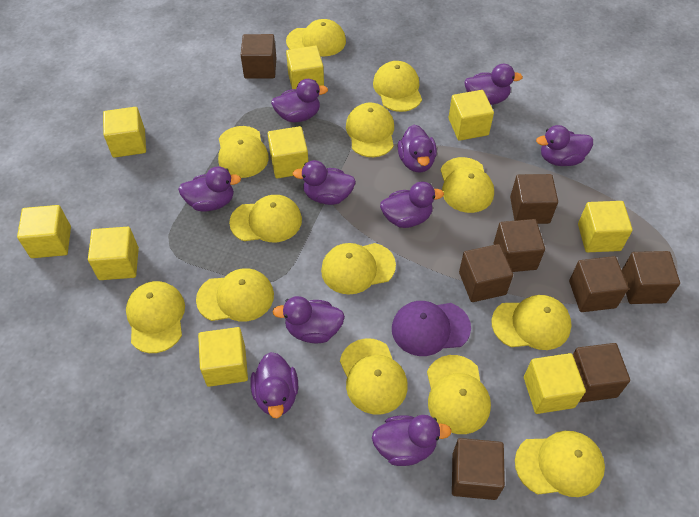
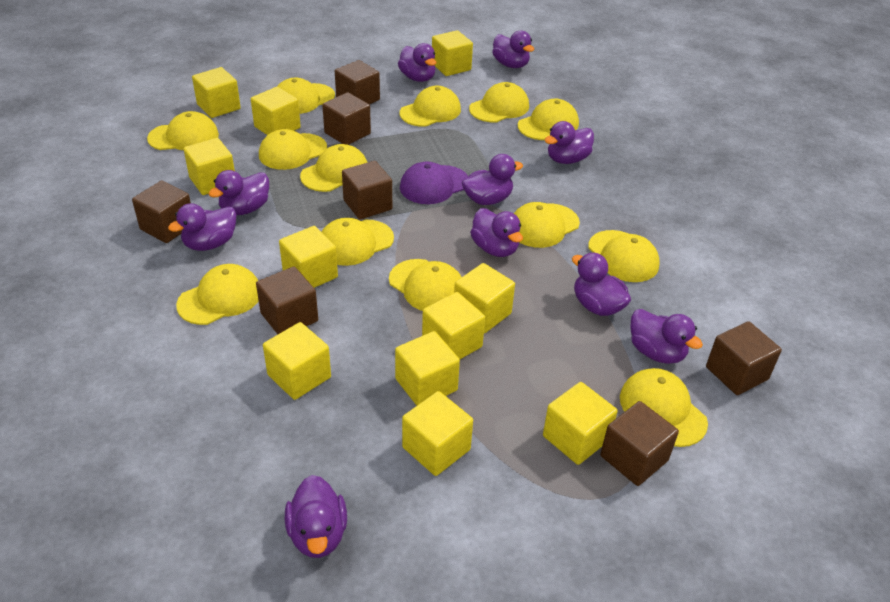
brown cube: 8 -> 7
yellow cube: 9 -> 11

